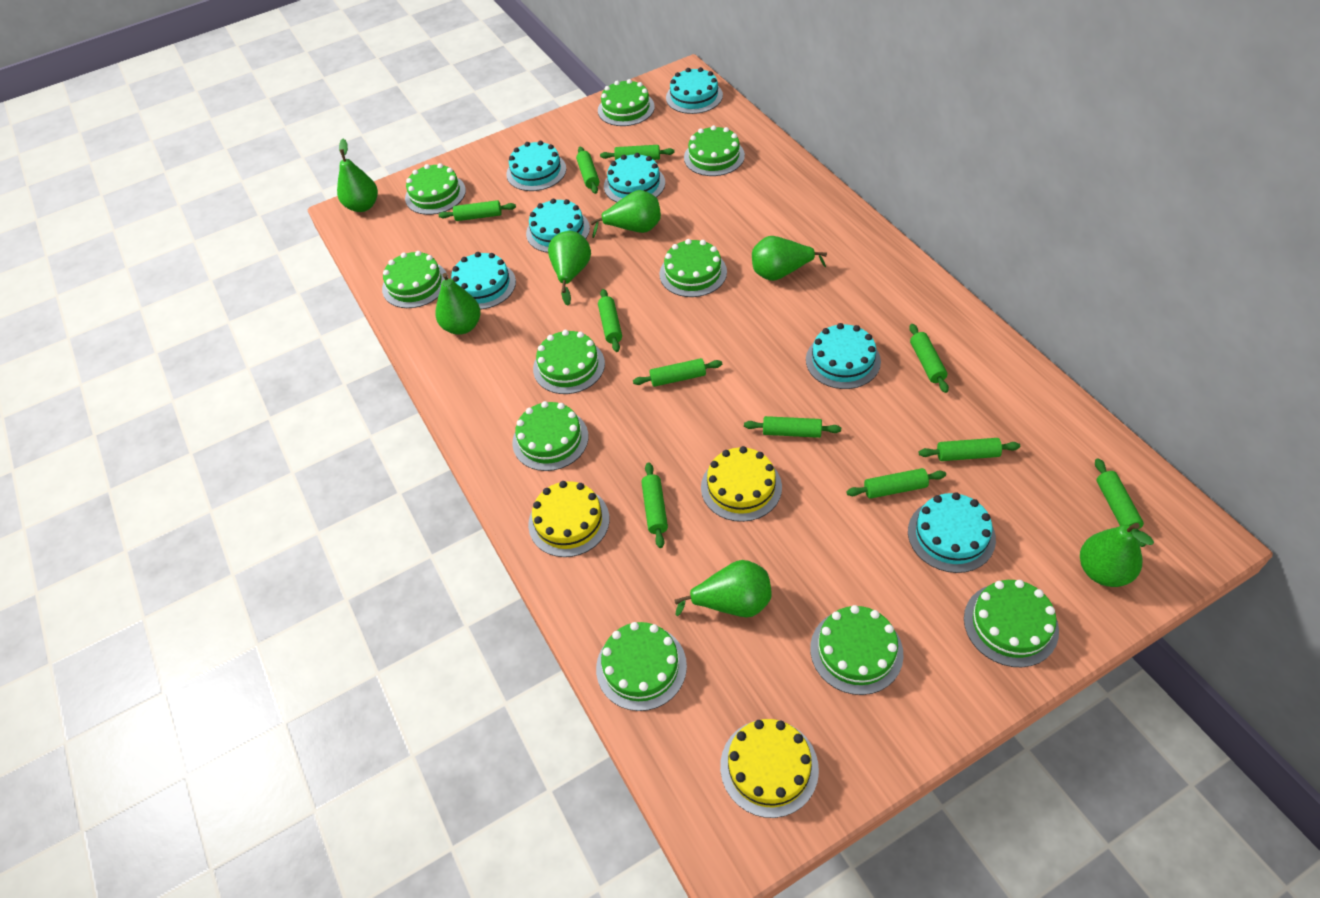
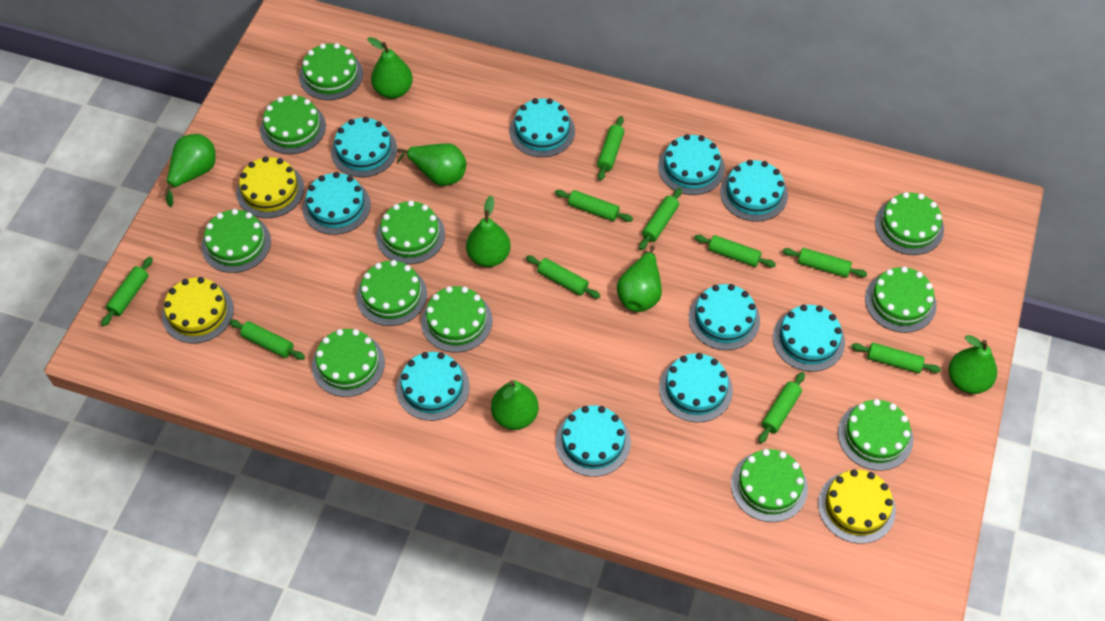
green cake: 10 -> 11
green rolling pin: 11 -> 10
turquoise cake: 7 -> 10

